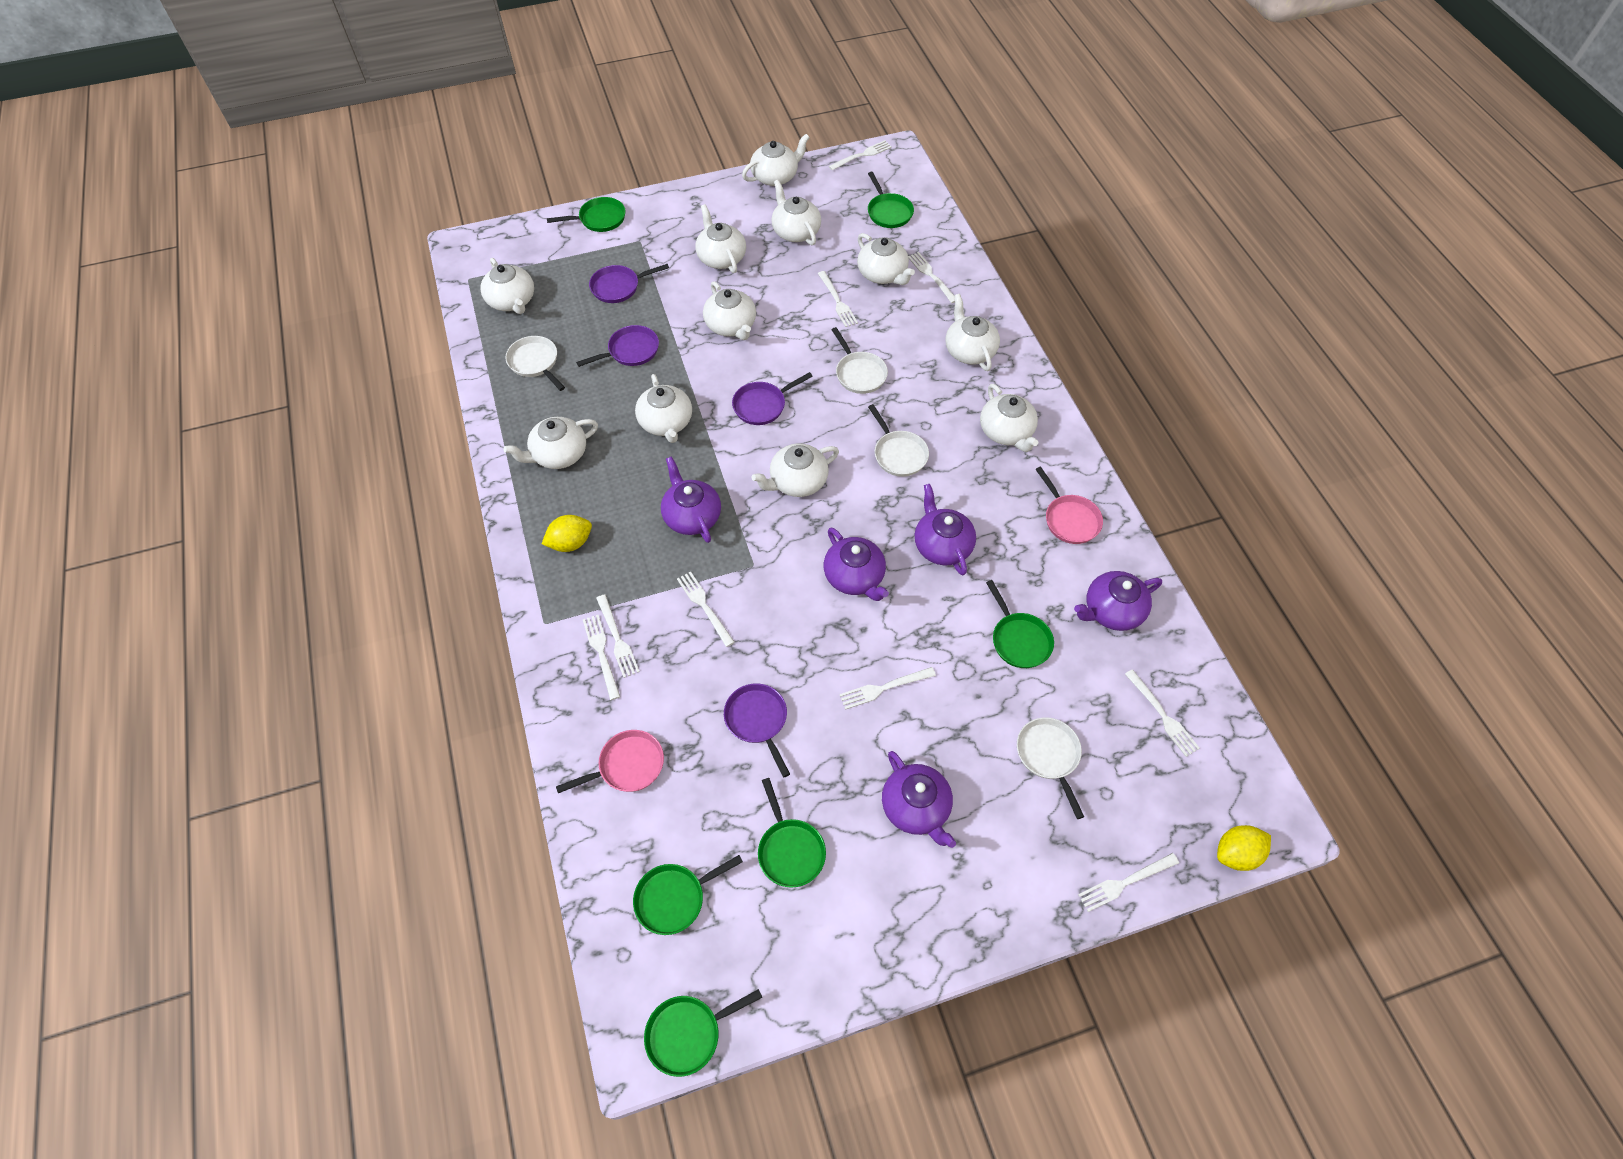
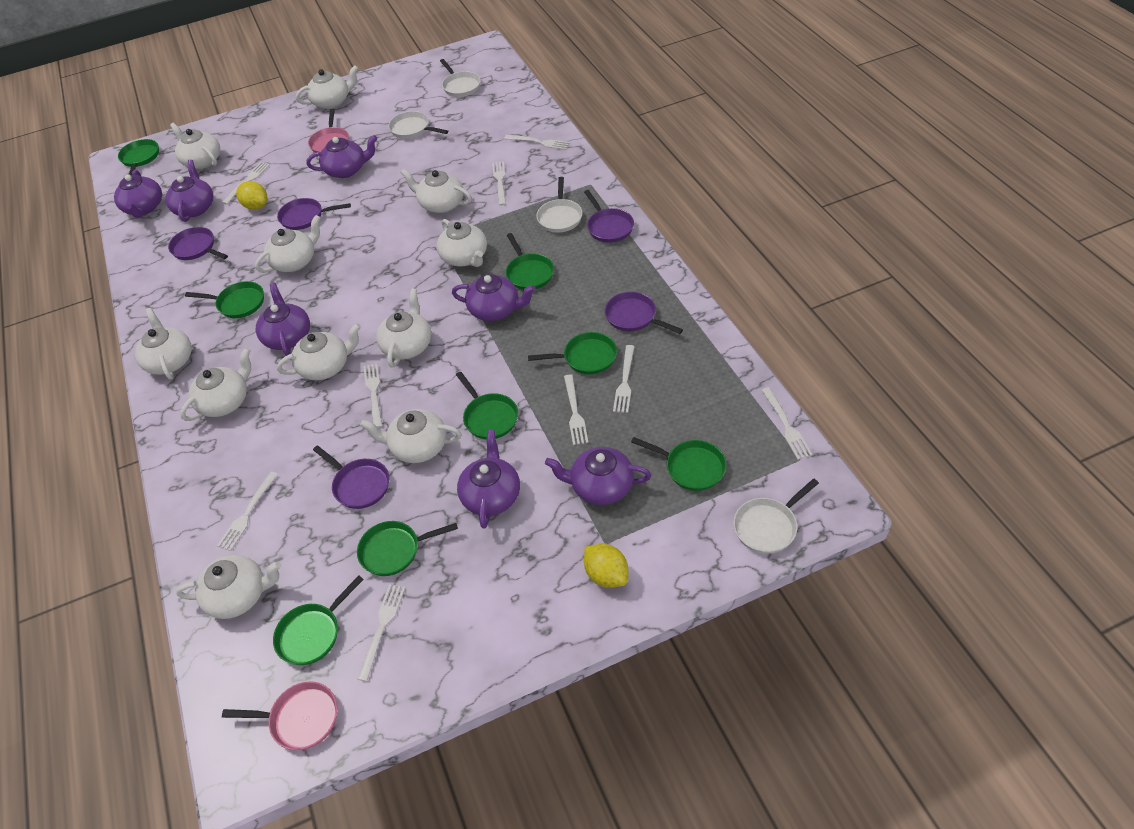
green pan: 6 -> 8
purple pan: 4 -> 5
purple teapot: 5 -> 7

